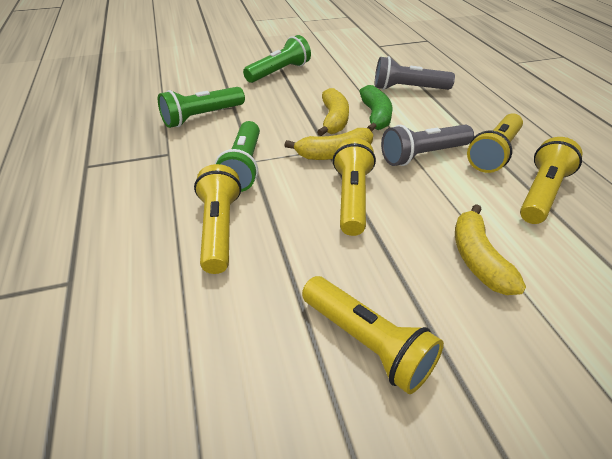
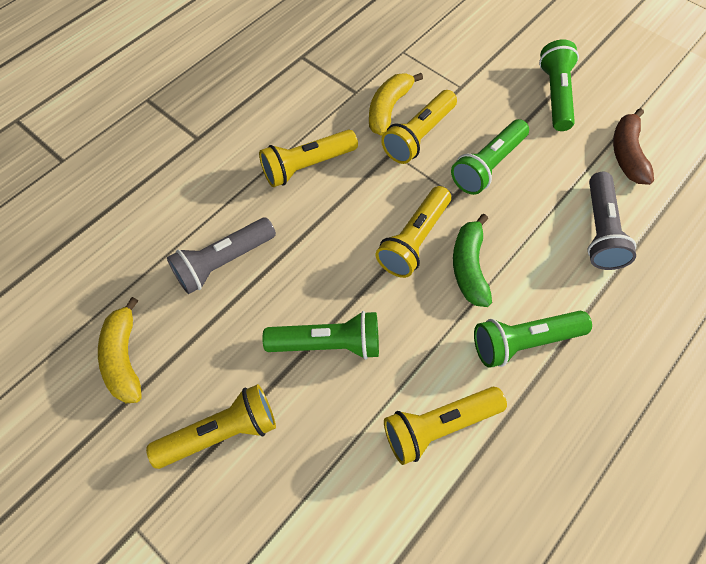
brown banana: 0 -> 1
green flashlight: 3 -> 4
yellow banana: 3 -> 2

